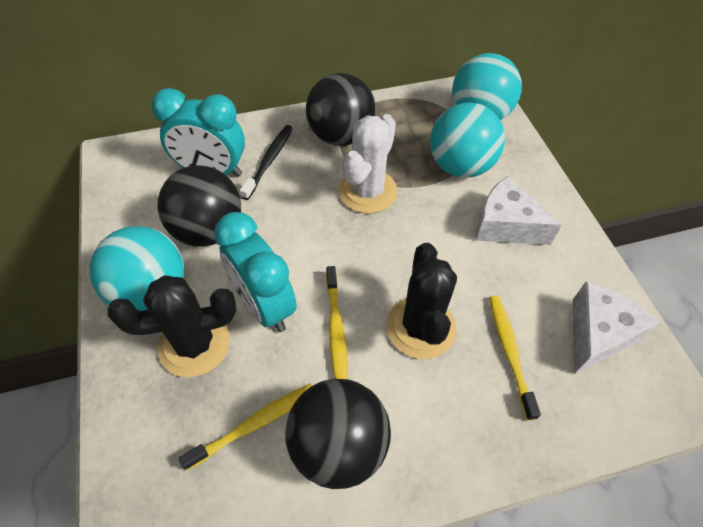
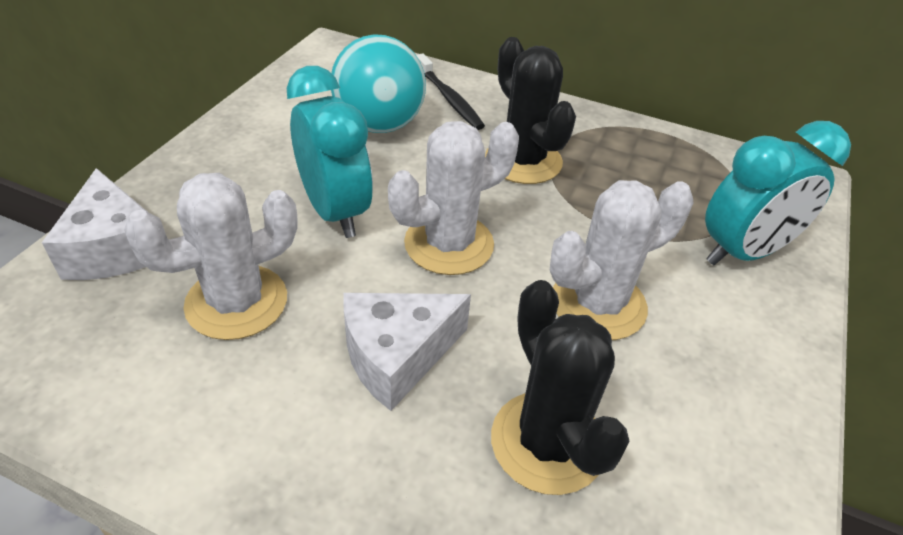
black ball: 3 -> 0
turquoise ball: 3 -> 1
white cactus: 1 -> 3
yellow toothbrush: 3 -> 0

